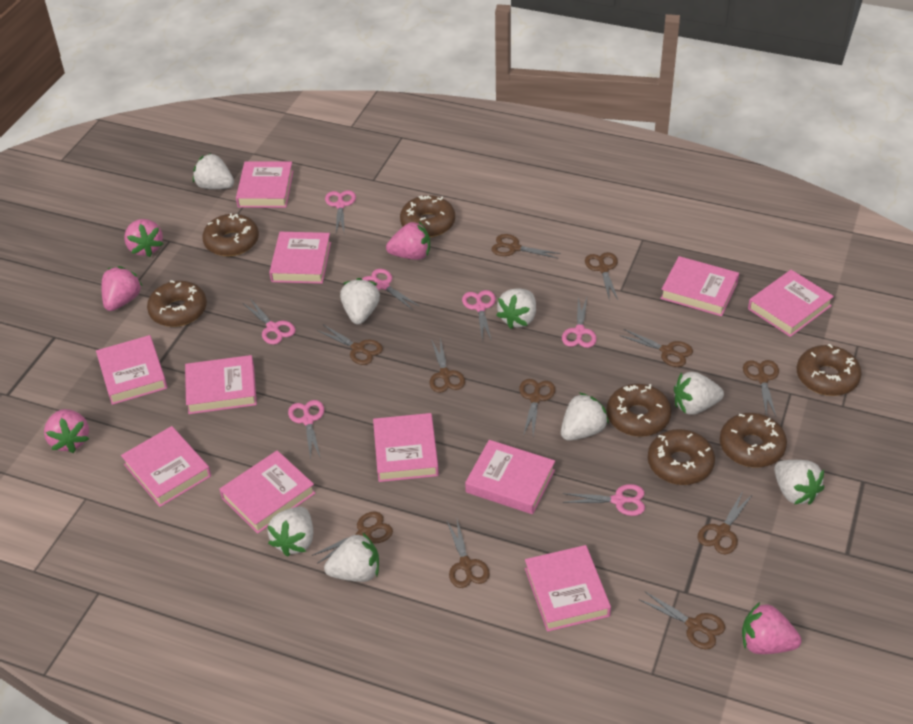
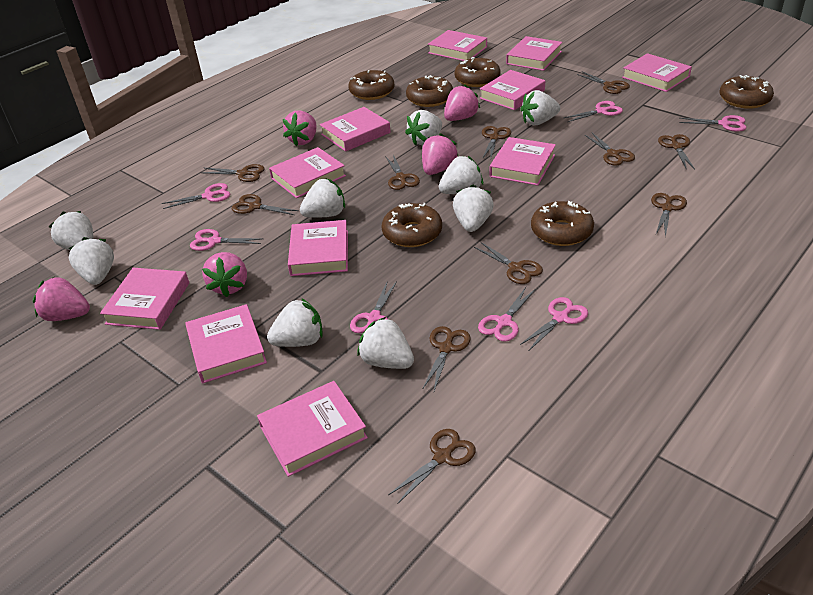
brown donut: 7 -> 6
white strawberry: 8 -> 9

